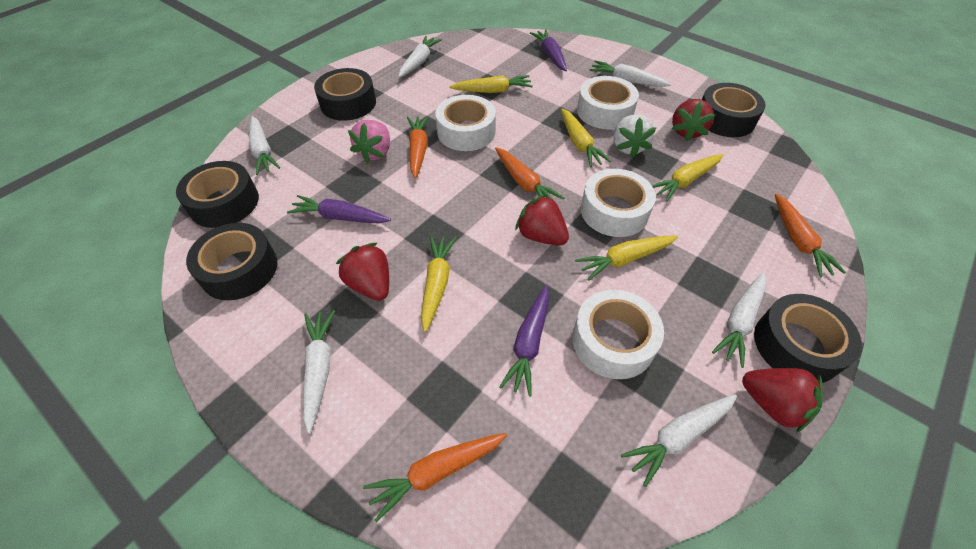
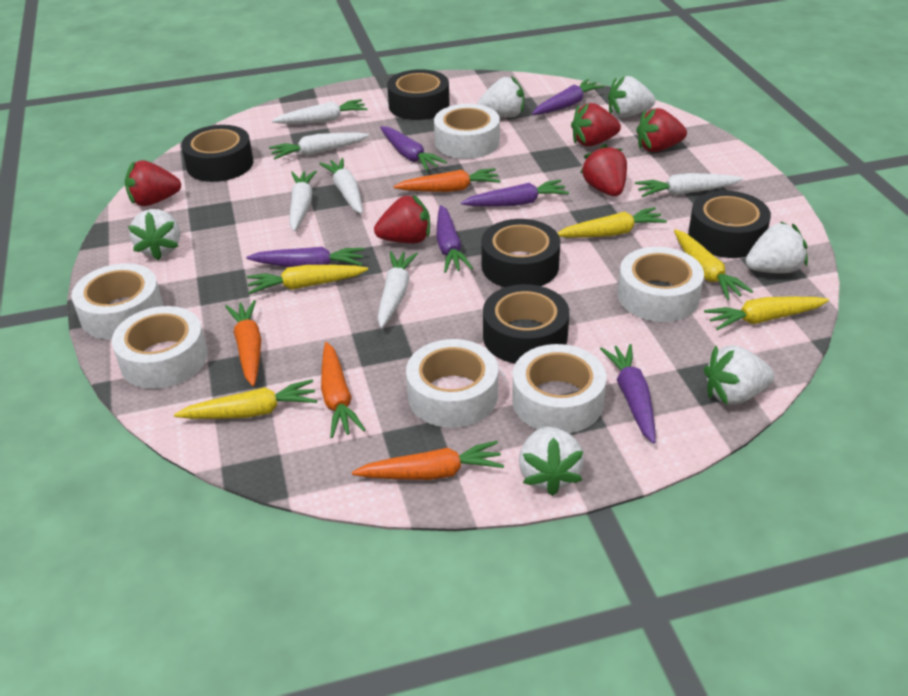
pink strawberry: 1 -> 0
purple carrot: 3 -> 6
red strawberry: 4 -> 5
white strawberry: 1 -> 6
white tape: 4 -> 6

